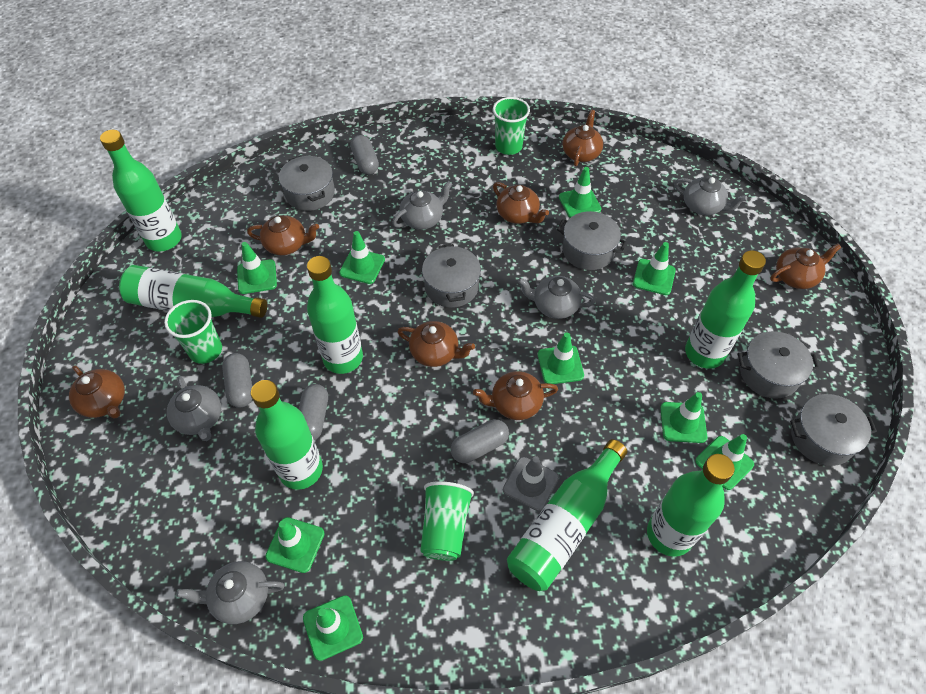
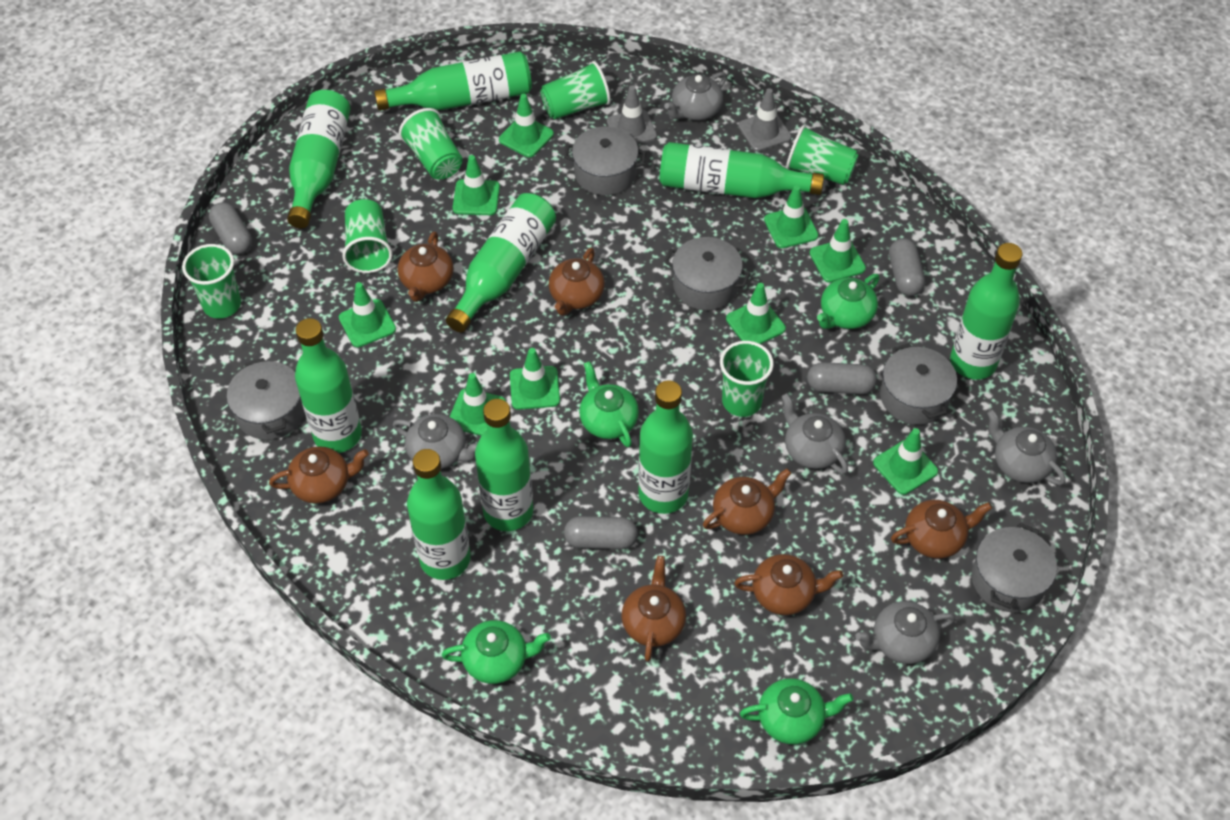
green bottle: 7 -> 9
green cup: 3 -> 6
green teapot: 0 -> 4
grey traffic cone: 1 -> 2

